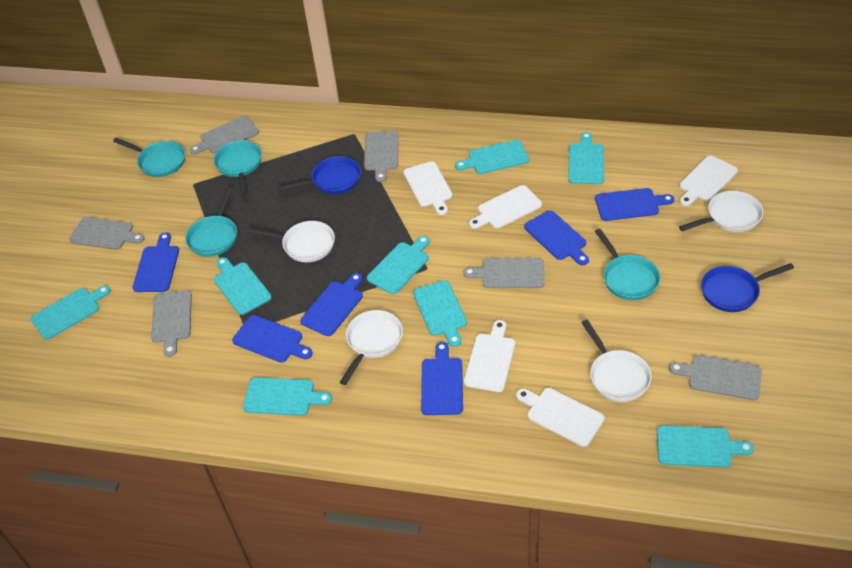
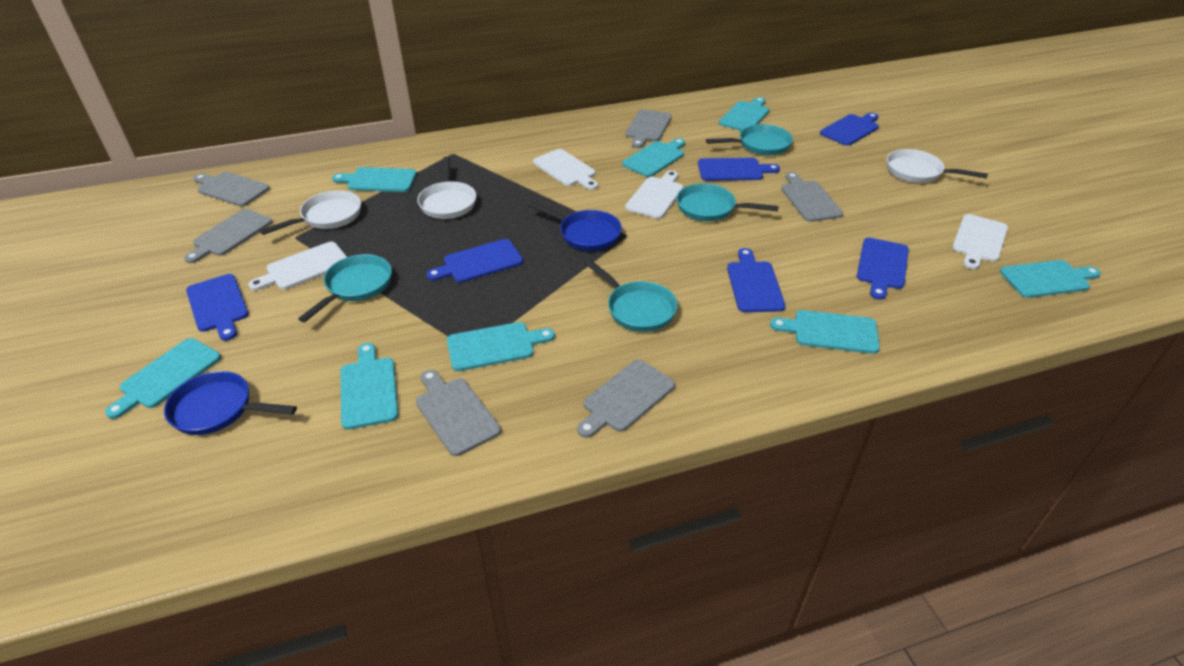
white cutting board: 5 -> 4
white pan: 4 -> 3

